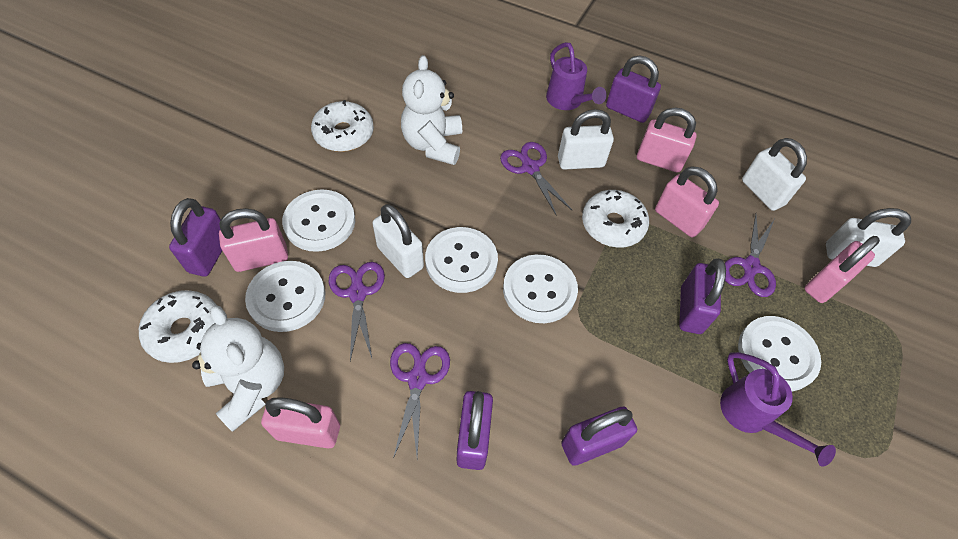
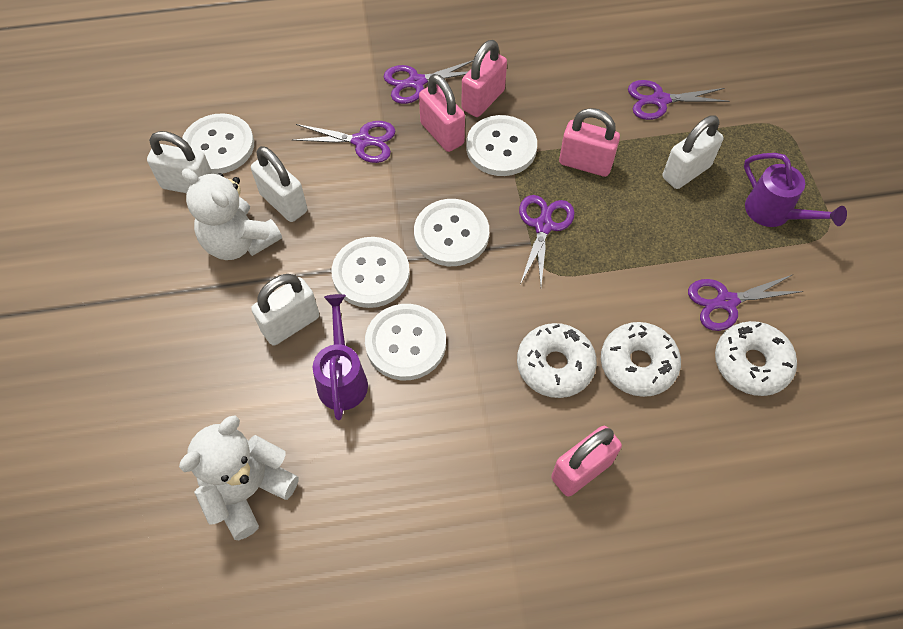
pink padlock: 5 -> 4
purple padlock: 5 -> 0
purple scissors: 4 -> 5

